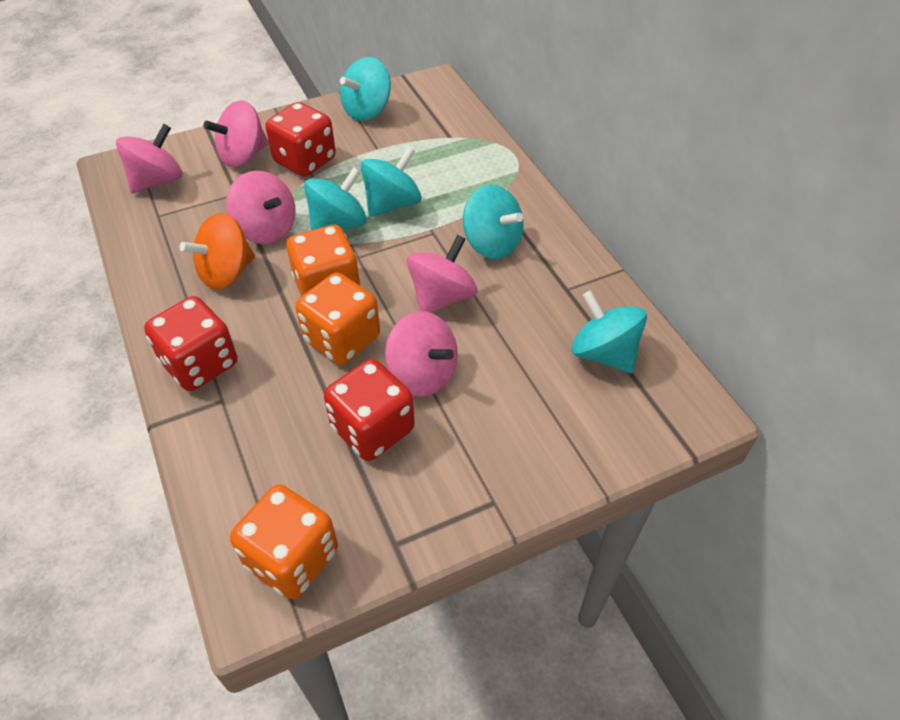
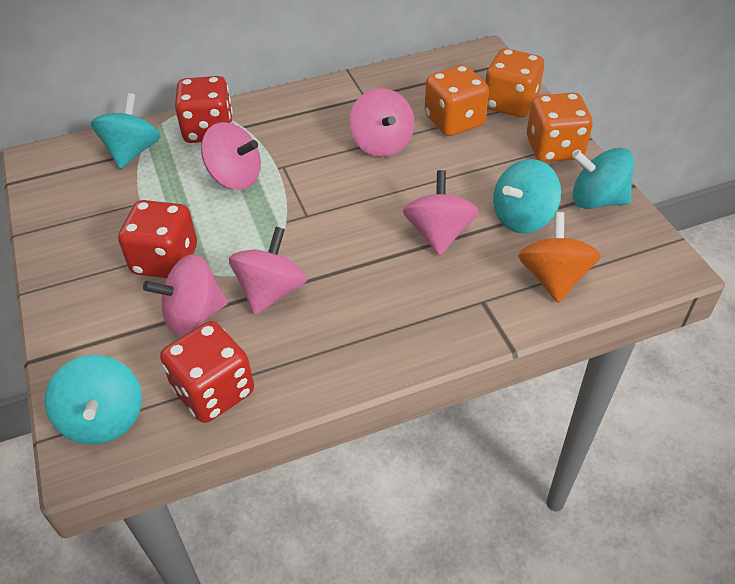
turquoise spinning top: 5 -> 4

